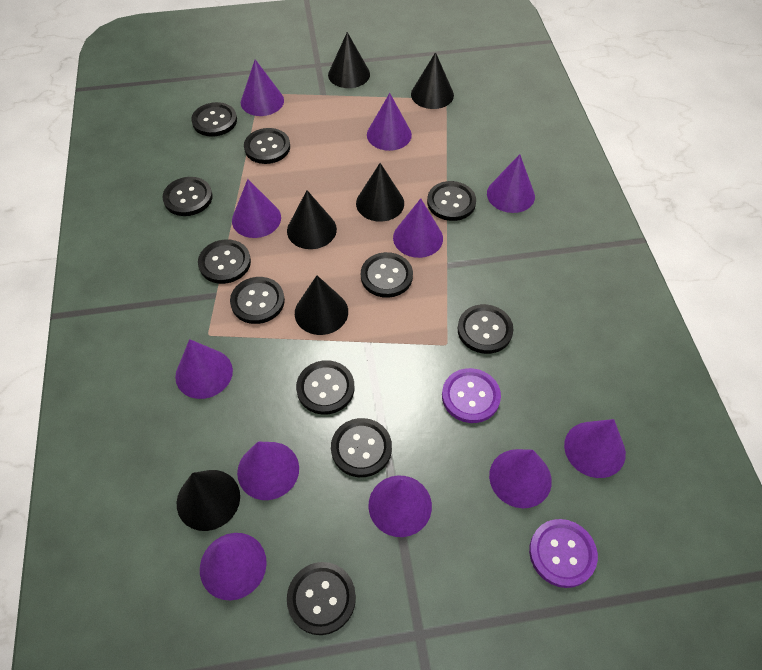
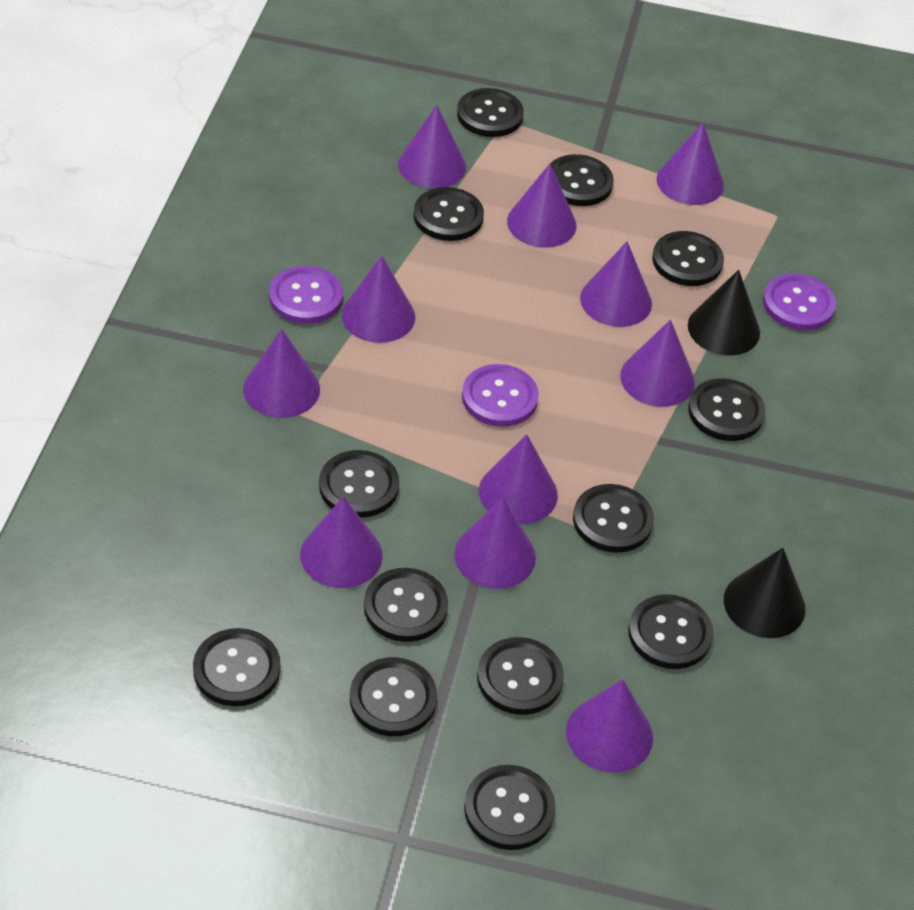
black button: 11 -> 13
black cone: 6 -> 2
purple button: 2 -> 3

